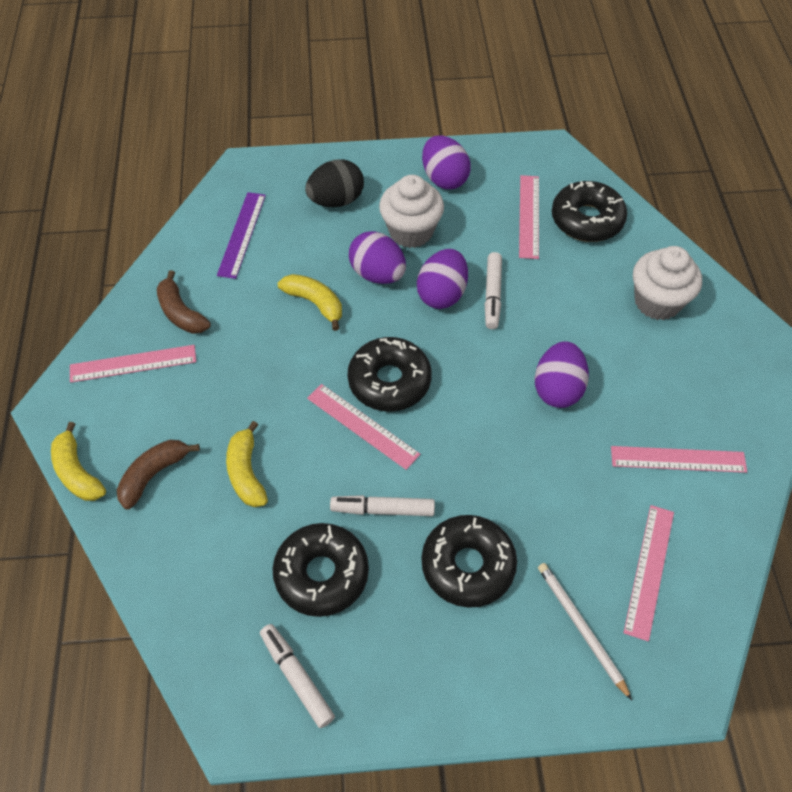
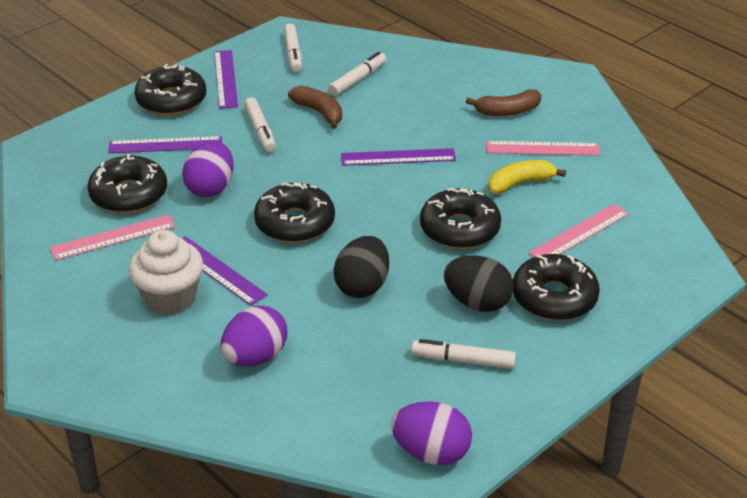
black donut: 4 -> 5
black egg: 1 -> 2
pink ruler: 5 -> 3
purple egg: 4 -> 3
purple ruler: 1 -> 4
white cupcake: 2 -> 1
white marker: 3 -> 4
white pencil: 1 -> 0
yellow banana: 3 -> 1

